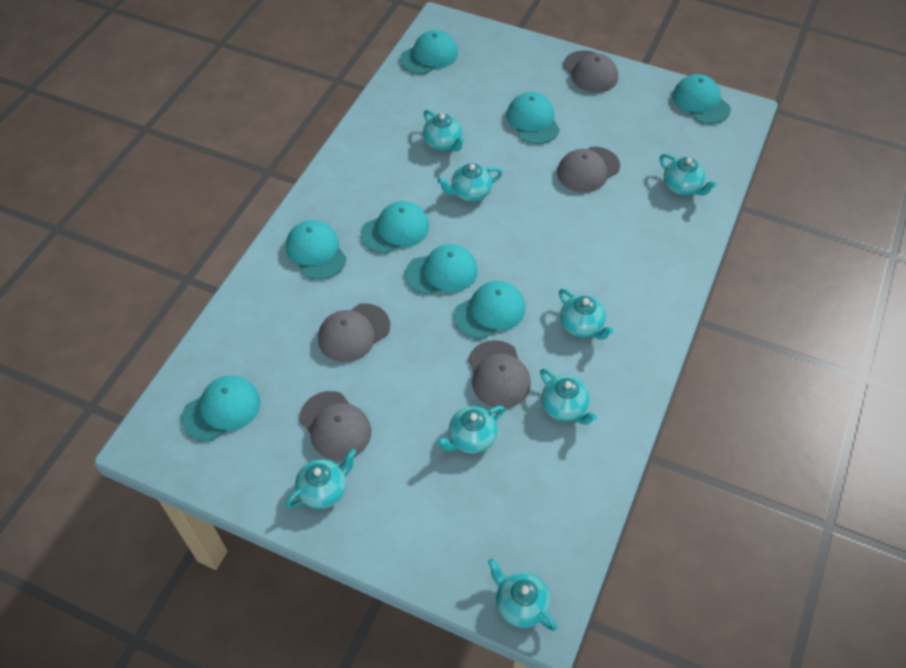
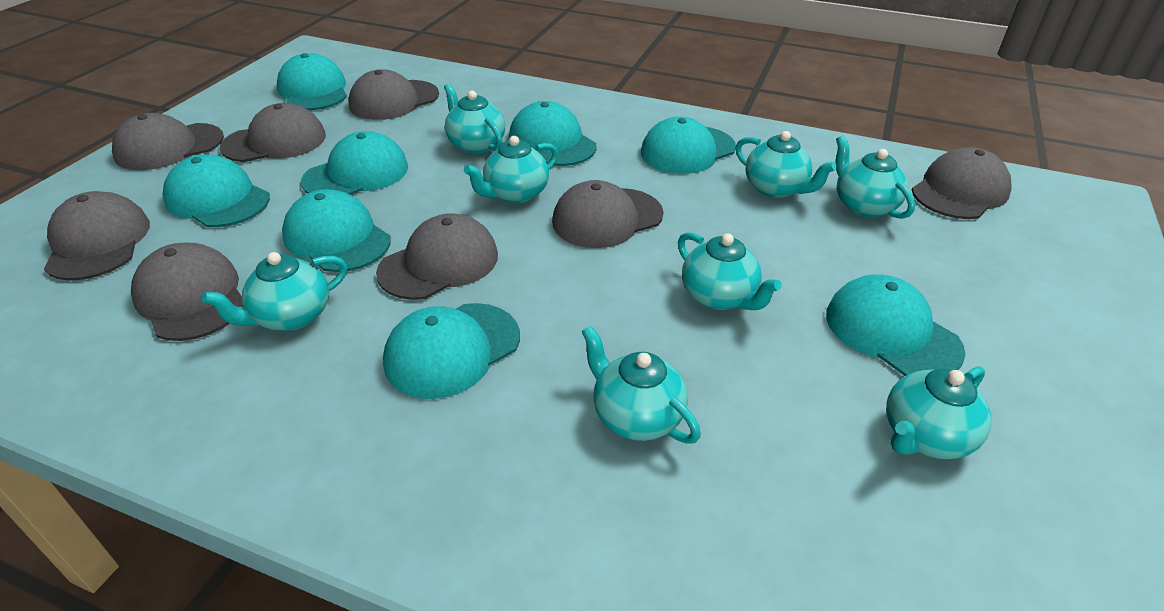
grey cap: 5 -> 8

